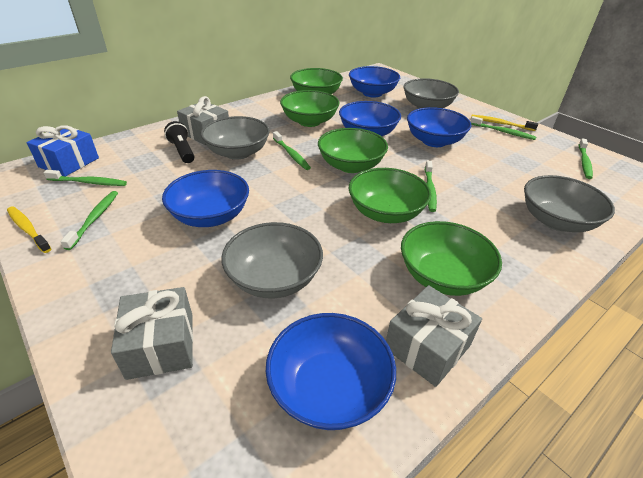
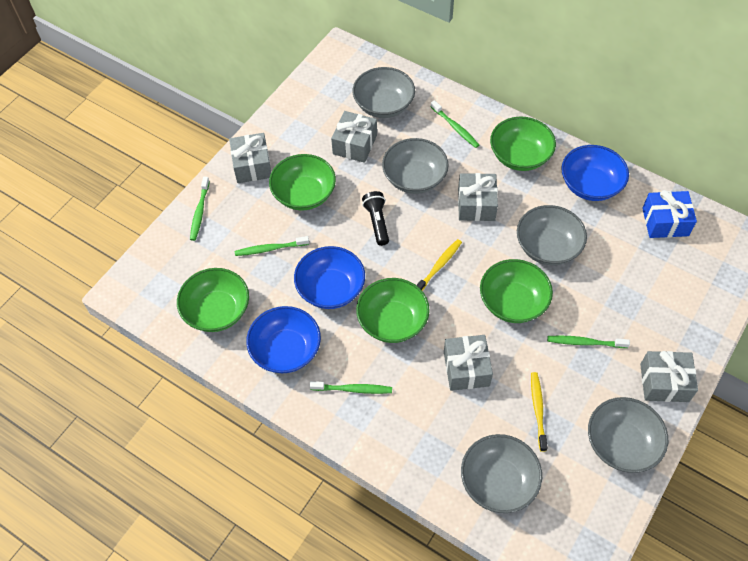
blue bowl: 5 -> 3
green toothbrush: 6 -> 5
grey bowl: 4 -> 5
grey gift: 3 -> 5

